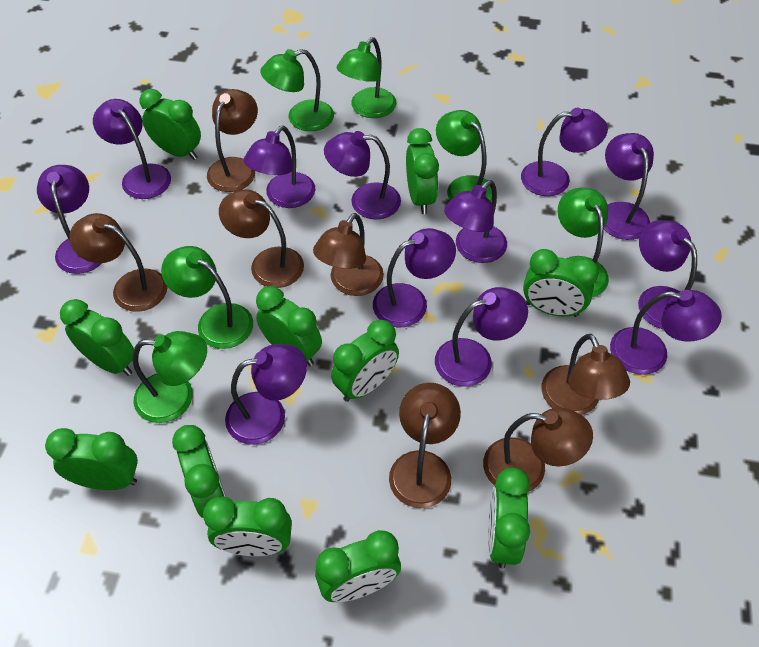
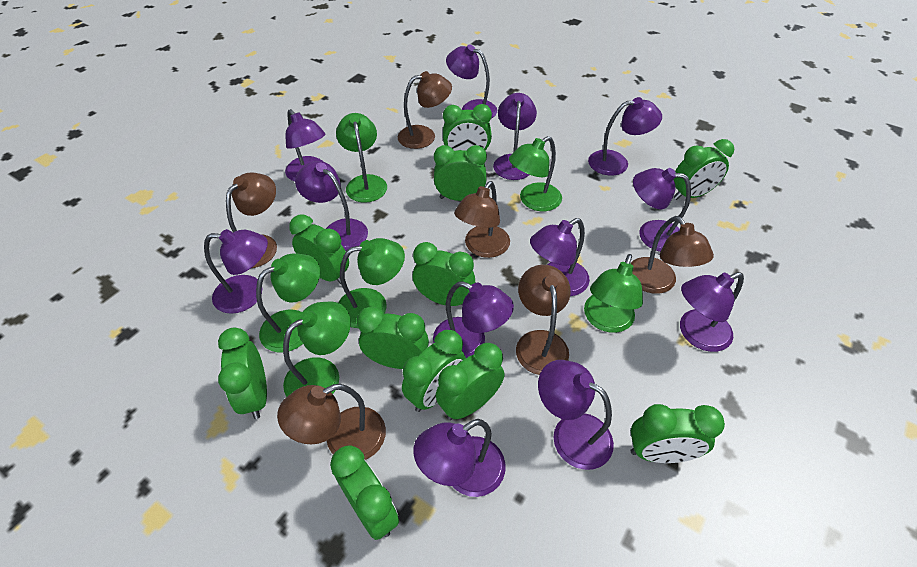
brown lamp: 7 -> 6

